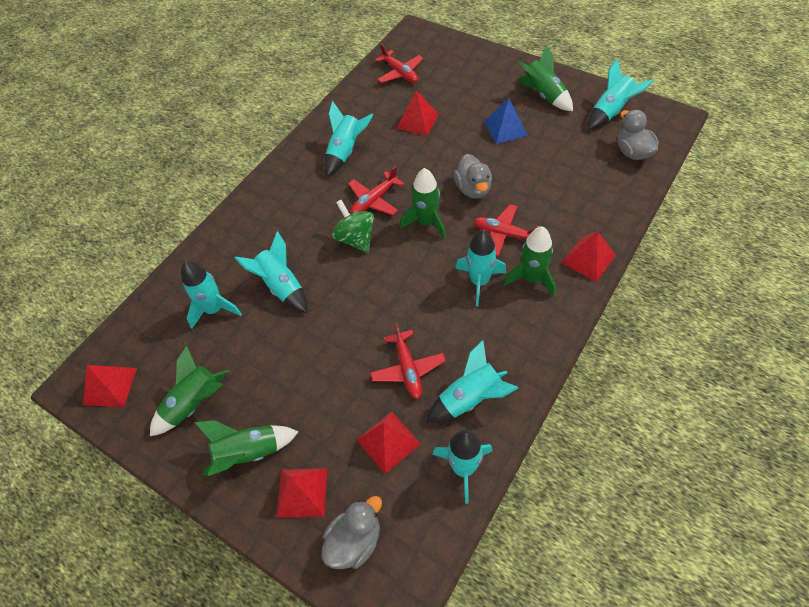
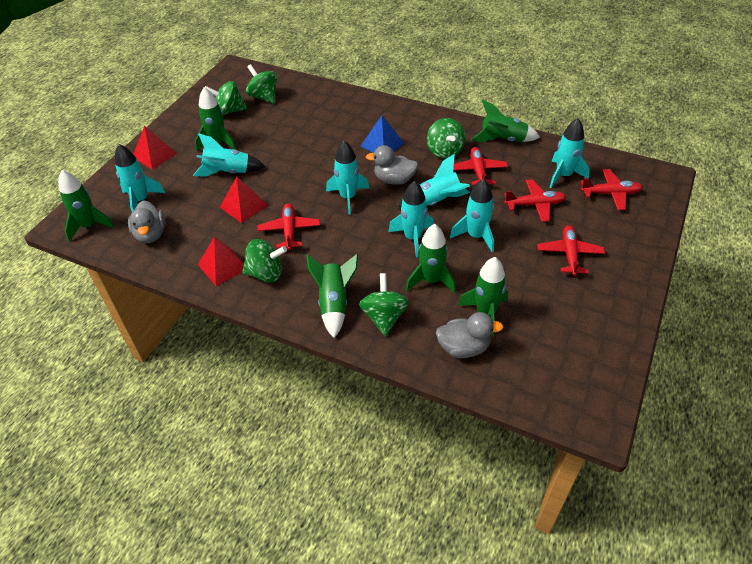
green rocket: 5 -> 6
green spinning top: 1 -> 5
red plane: 4 -> 5
red pyramid: 5 -> 3

